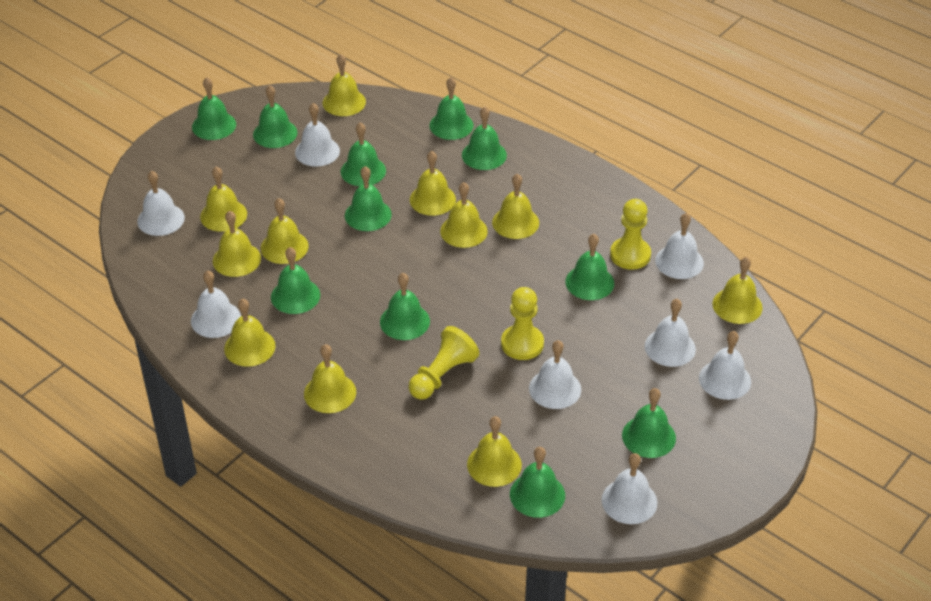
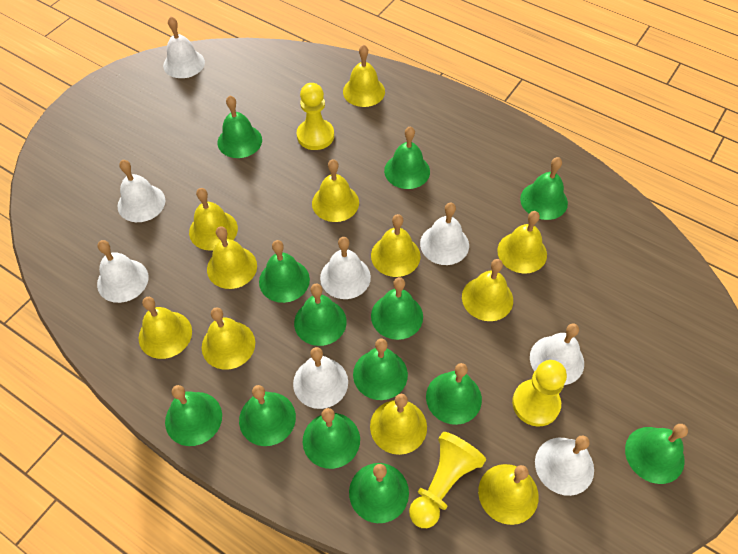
green bell: 11 -> 13

